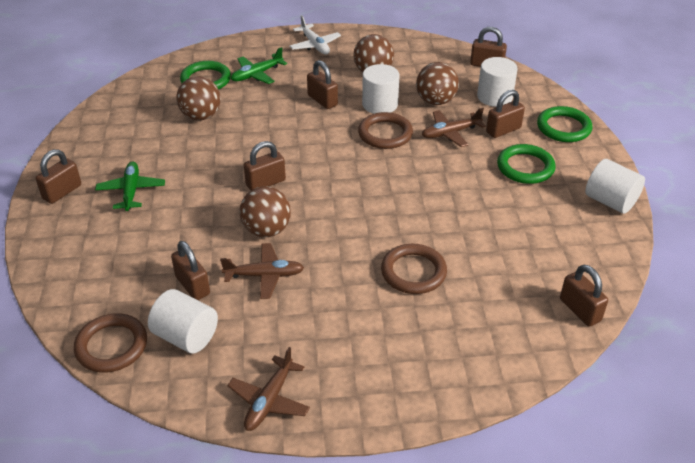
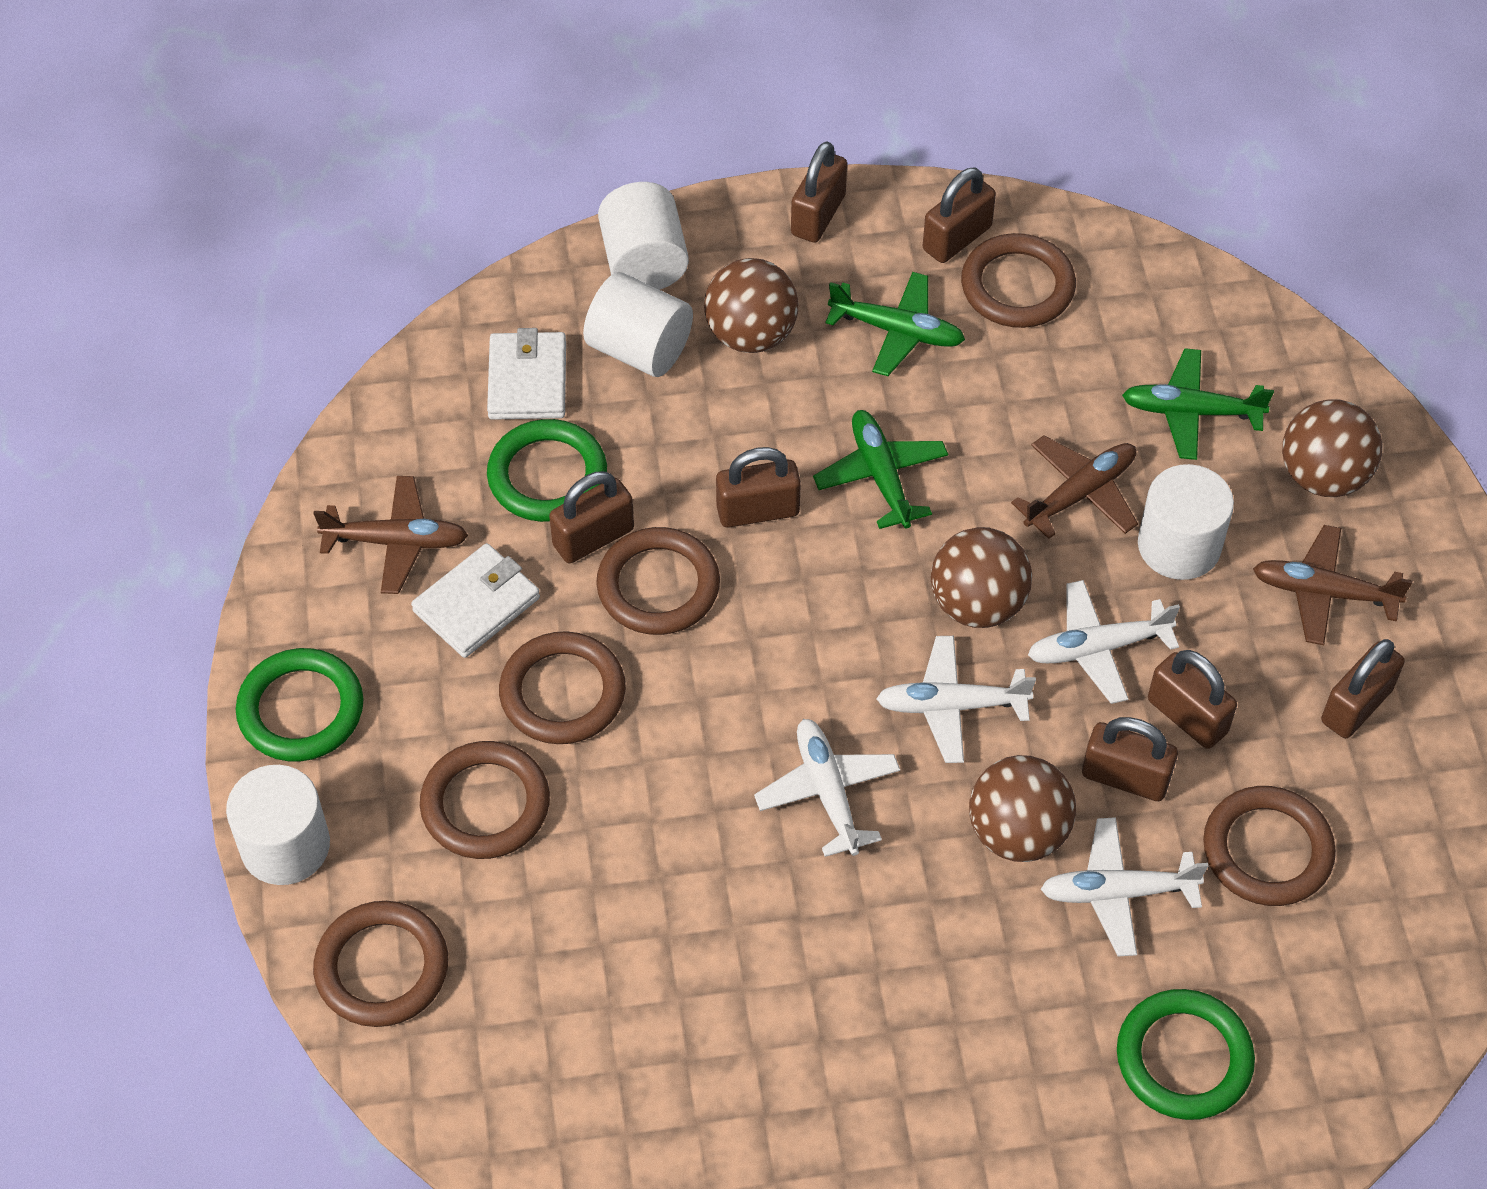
brown ring: 3 -> 6
green plane: 2 -> 3
white plane: 1 -> 4
white wallet: 0 -> 2

